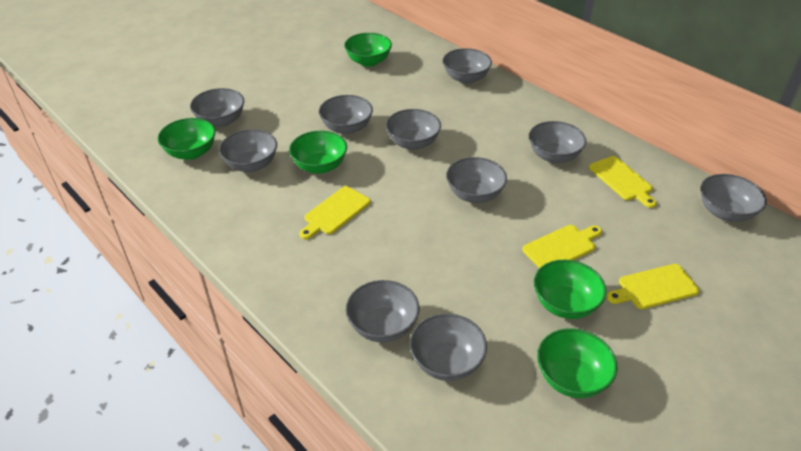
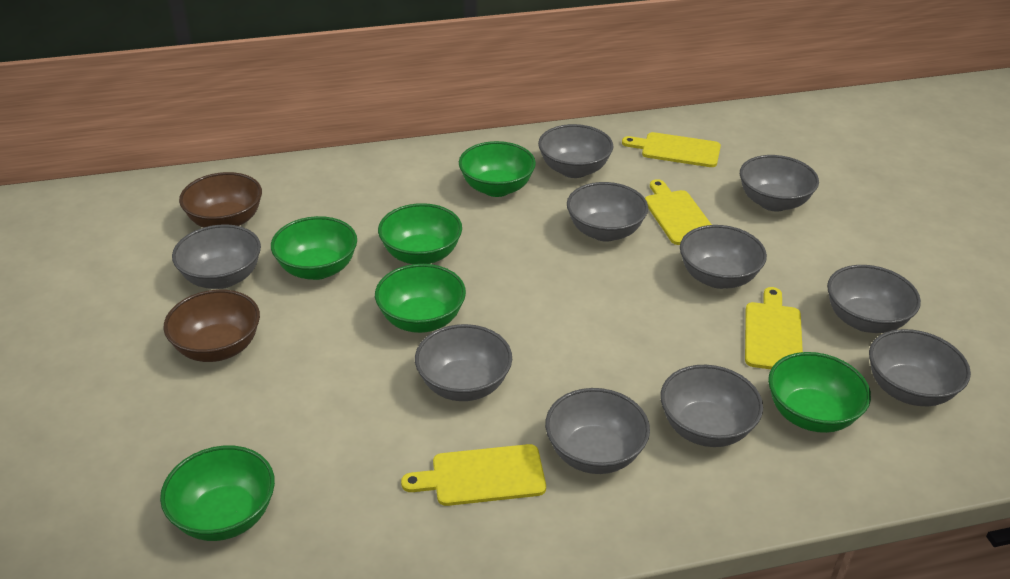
brown bowl: 0 -> 2
green bowl: 5 -> 6

